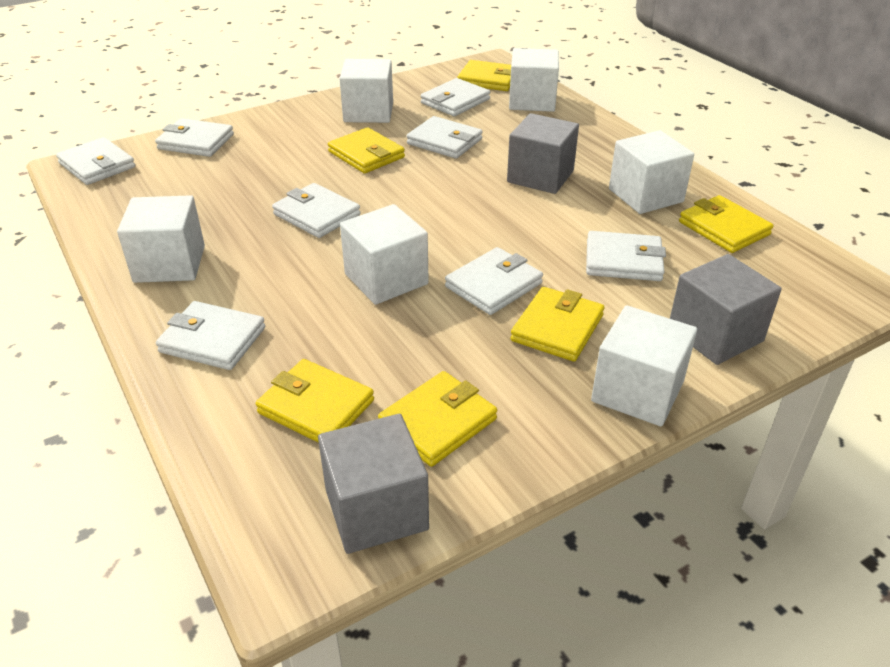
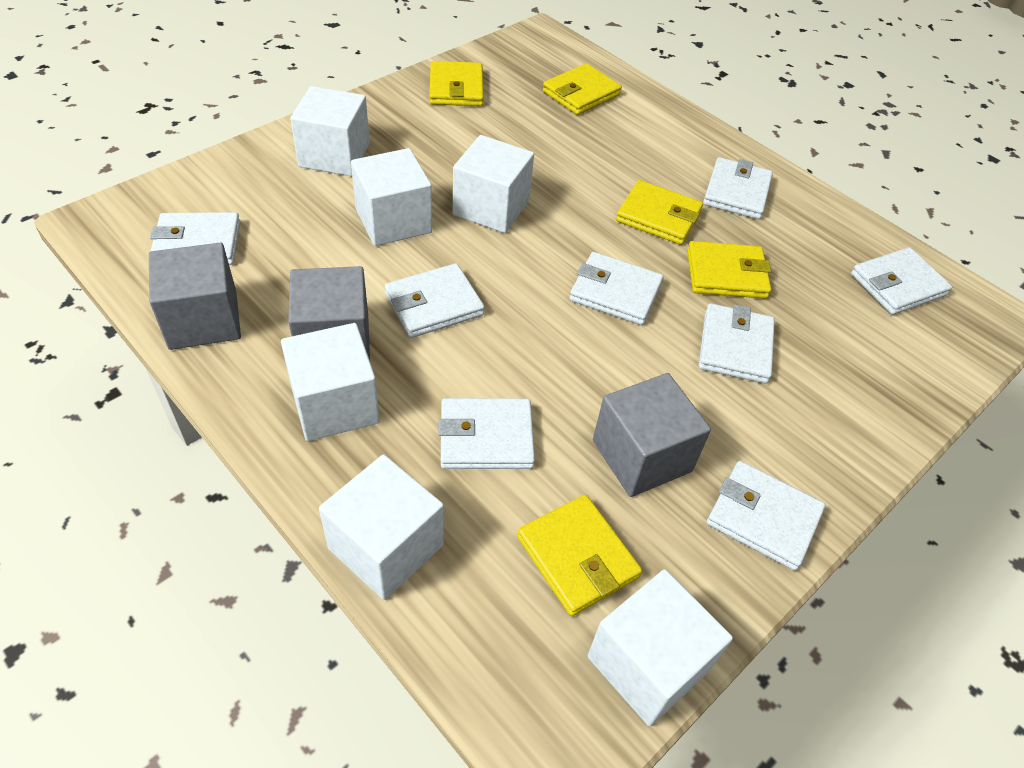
yellow wallet: 6 -> 5

